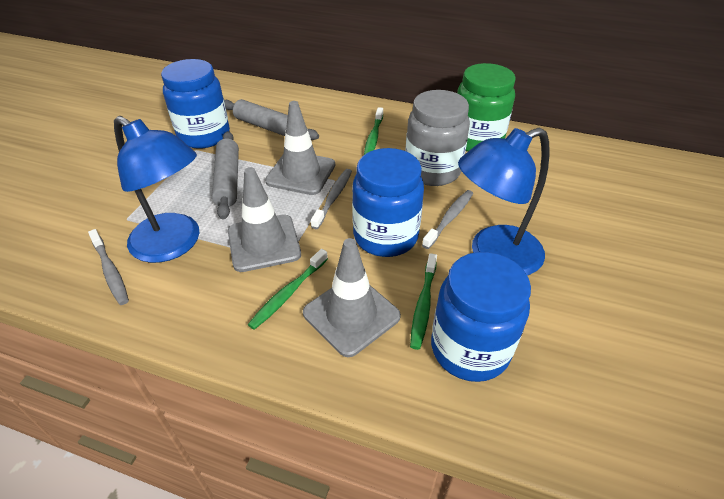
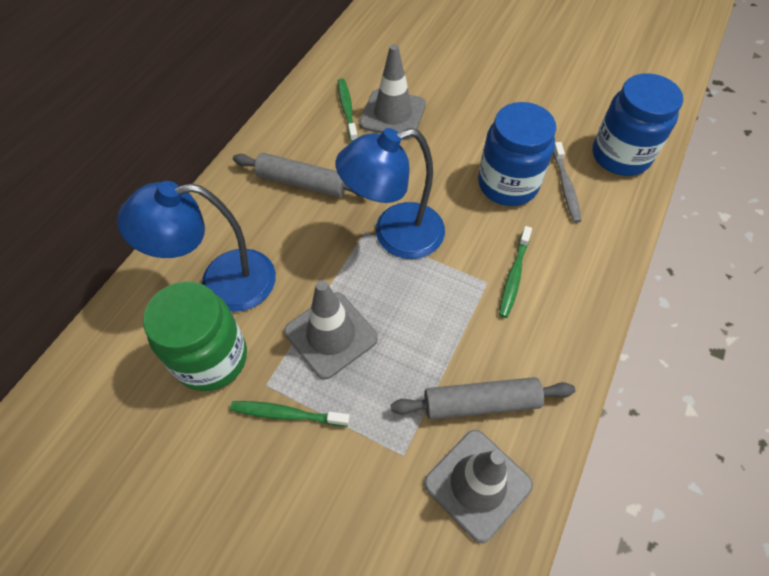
blue jar: 3 -> 2
grey jar: 1 -> 0
grey toothbrush: 3 -> 1

